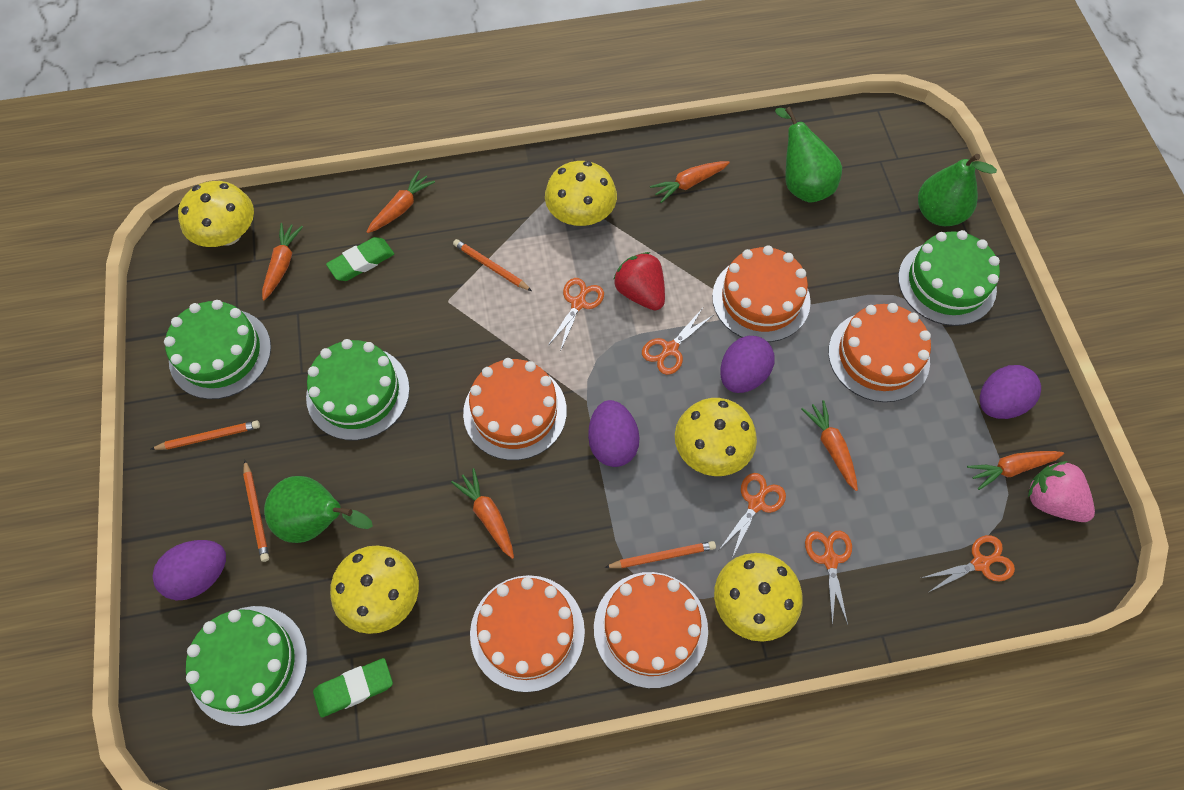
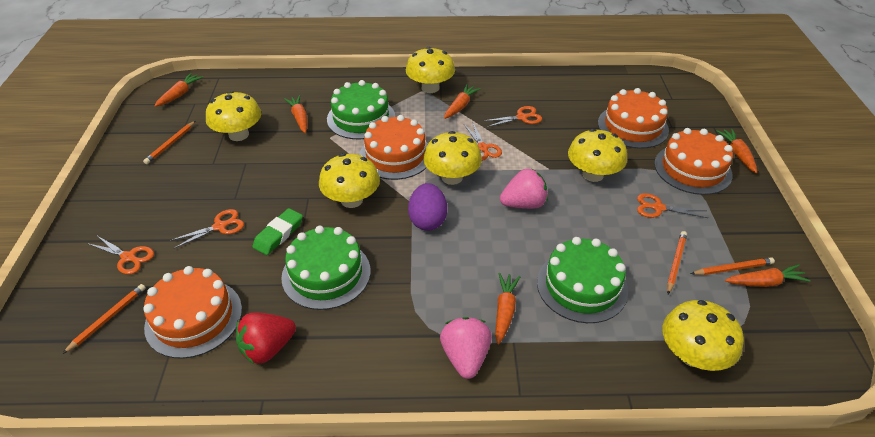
green cake: 4 -> 3
green eraser: 2 -> 1
green pear: 3 -> 0
orange cake: 5 -> 4
pink strawberry: 1 -> 2
purple egg: 4 -> 1
yellow mushroom: 5 -> 6

